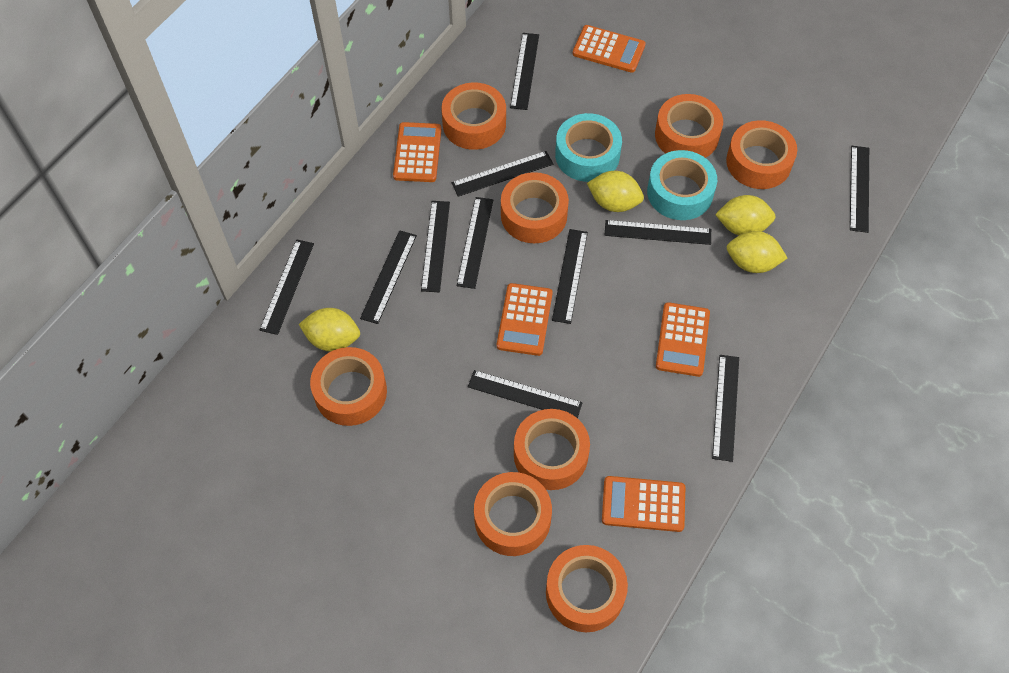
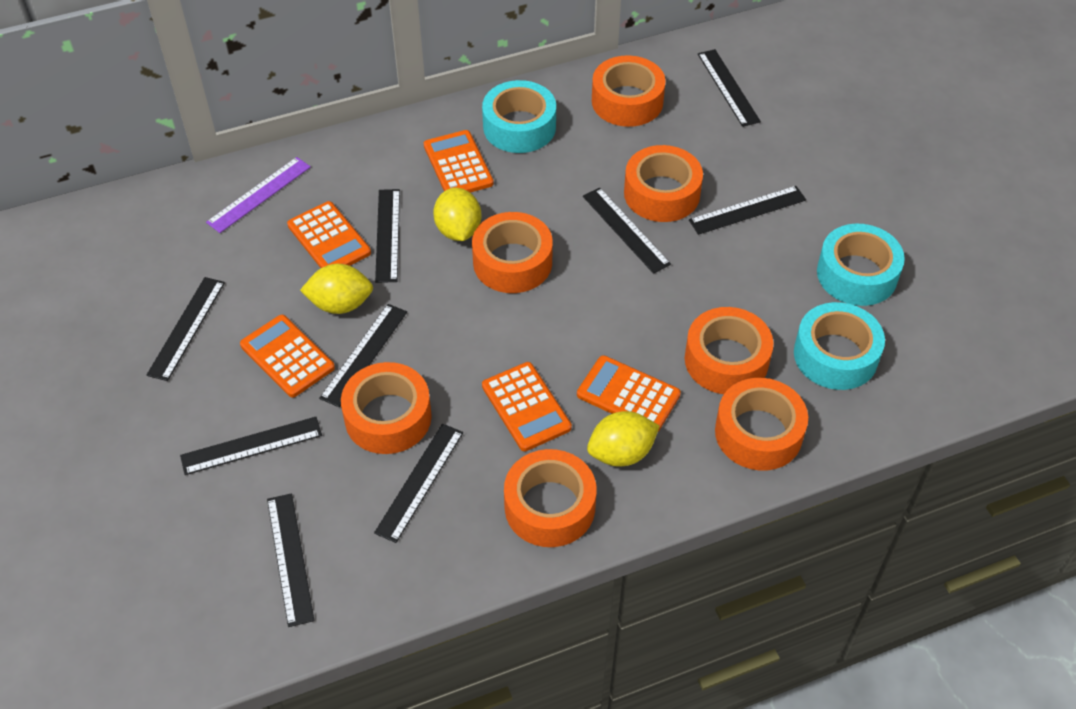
black ruler: 11 -> 9
orange tape: 8 -> 7
purple ruler: 0 -> 1
turquoise tape: 2 -> 3
yellow lemon: 4 -> 3

